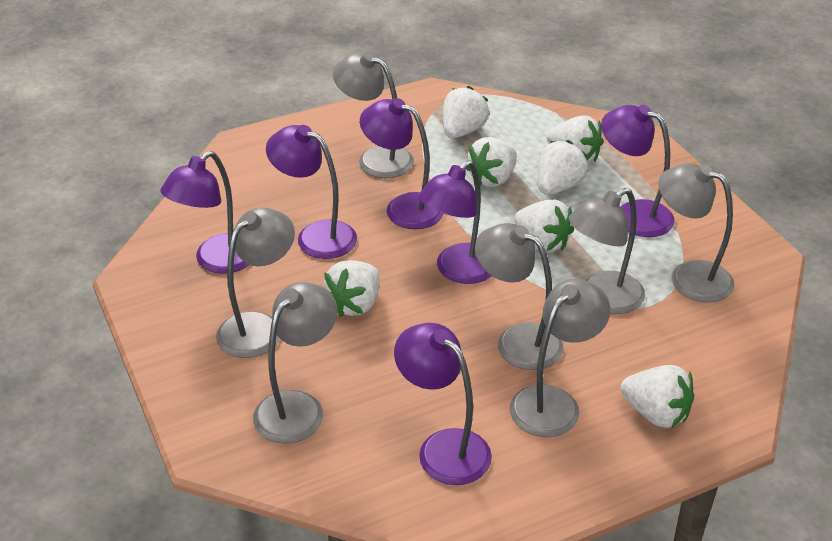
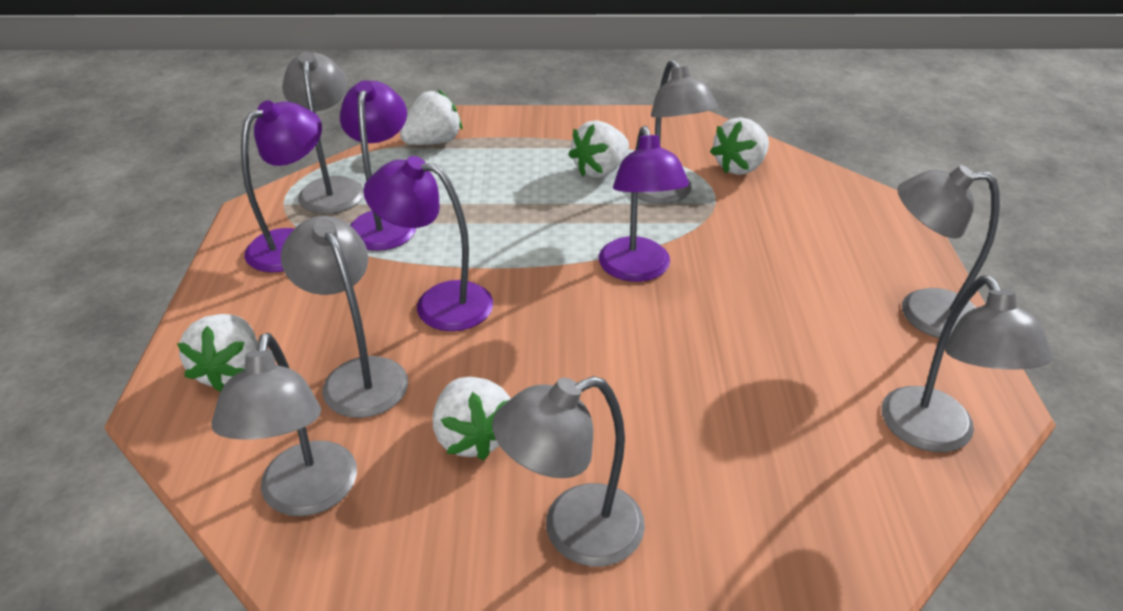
purple lamp: 6 -> 4
white strawberry: 7 -> 5

